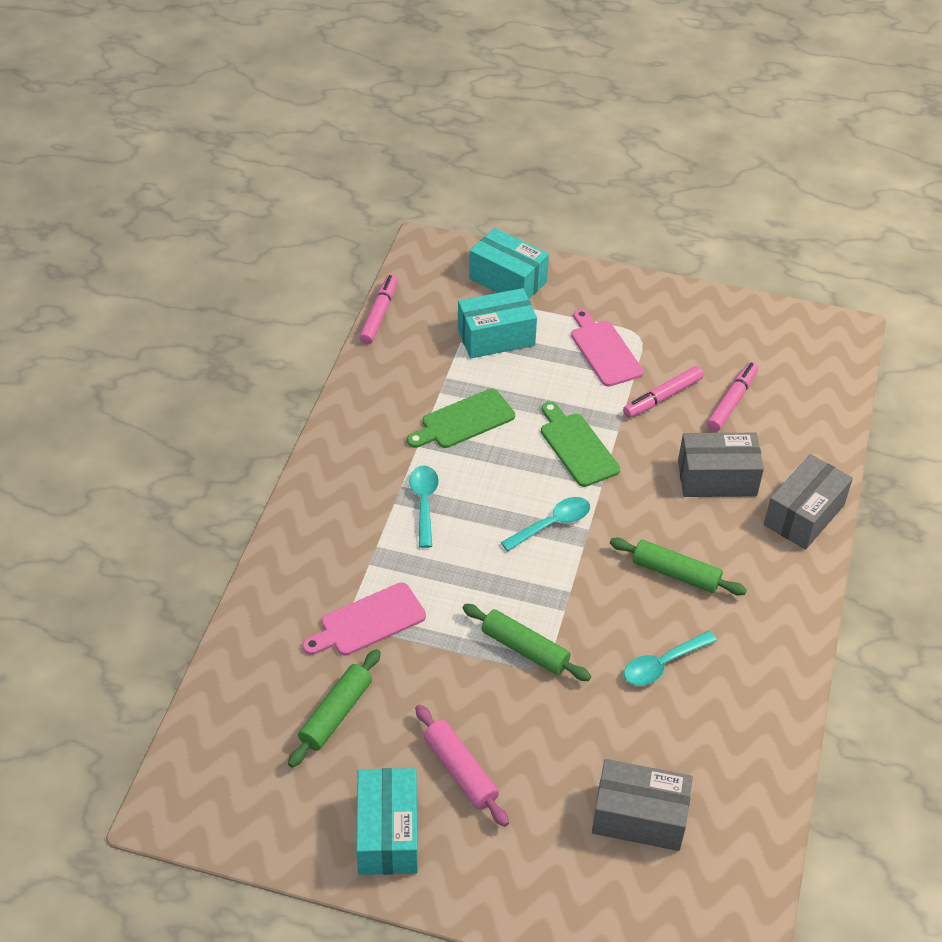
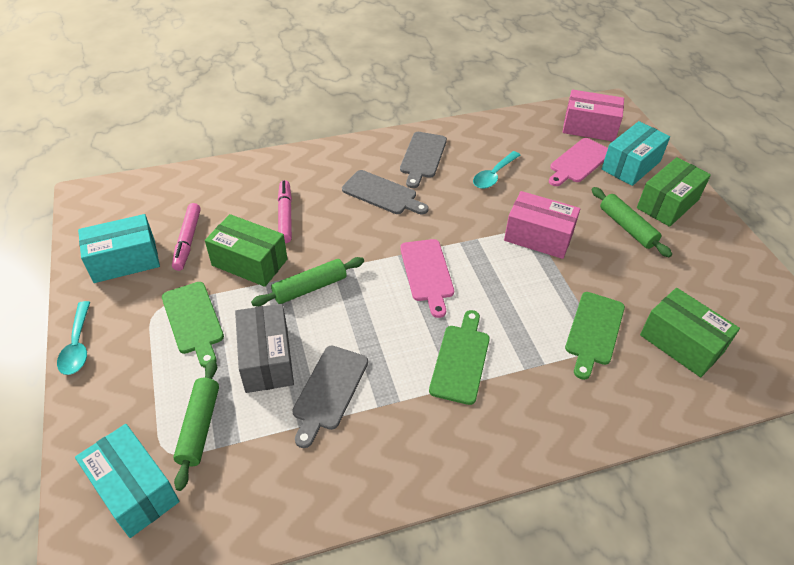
green box: 0 -> 3
green cutting board: 2 -> 3
grey box: 3 -> 1
grey cutting board: 0 -> 3
pink box: 0 -> 2
pink marker: 3 -> 2
pink rolling pin: 1 -> 0
turquoise spoon: 3 -> 2

